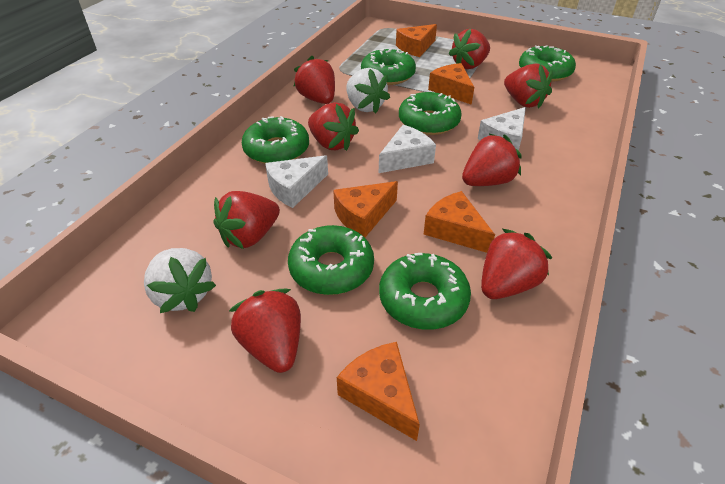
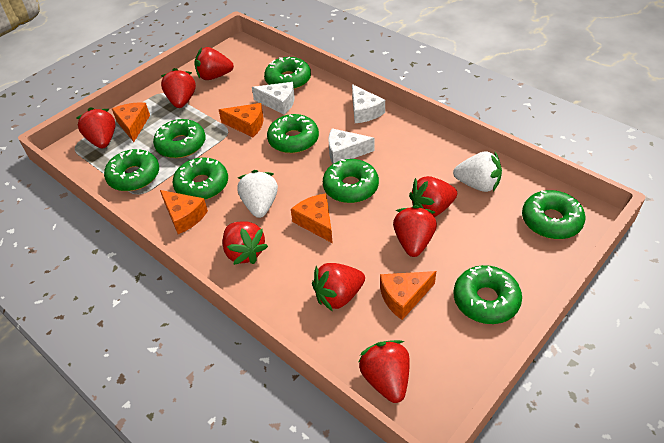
green donut: 6 -> 8

